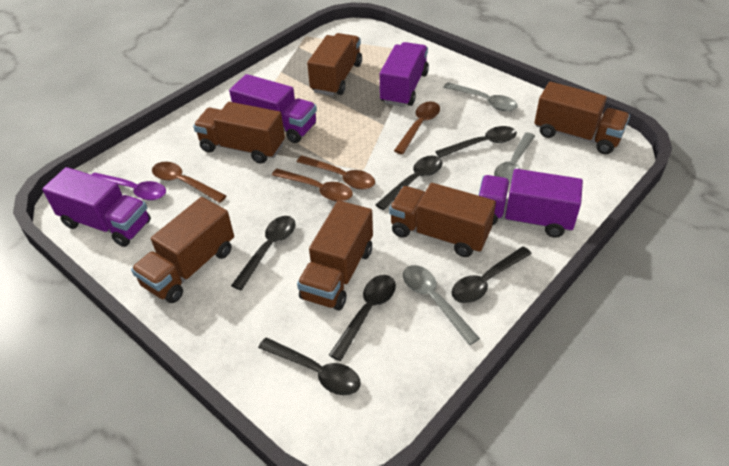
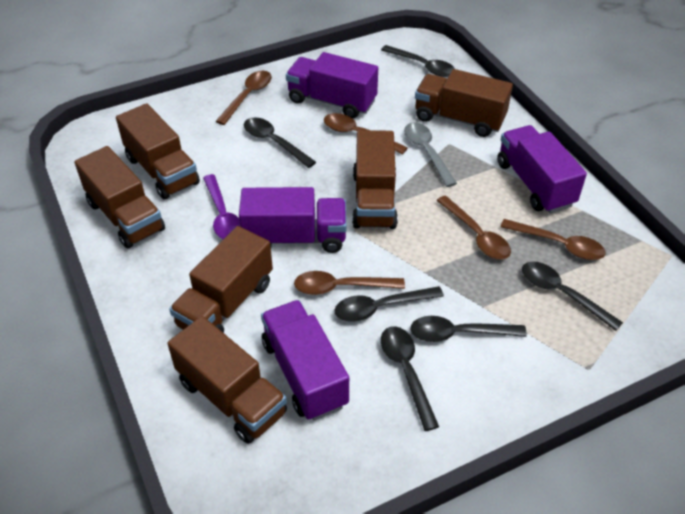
brown spoon: 4 -> 5
grey spoon: 3 -> 1

